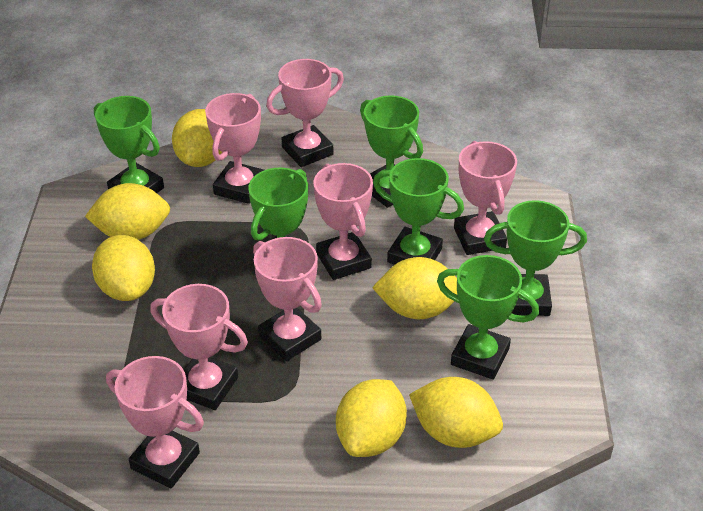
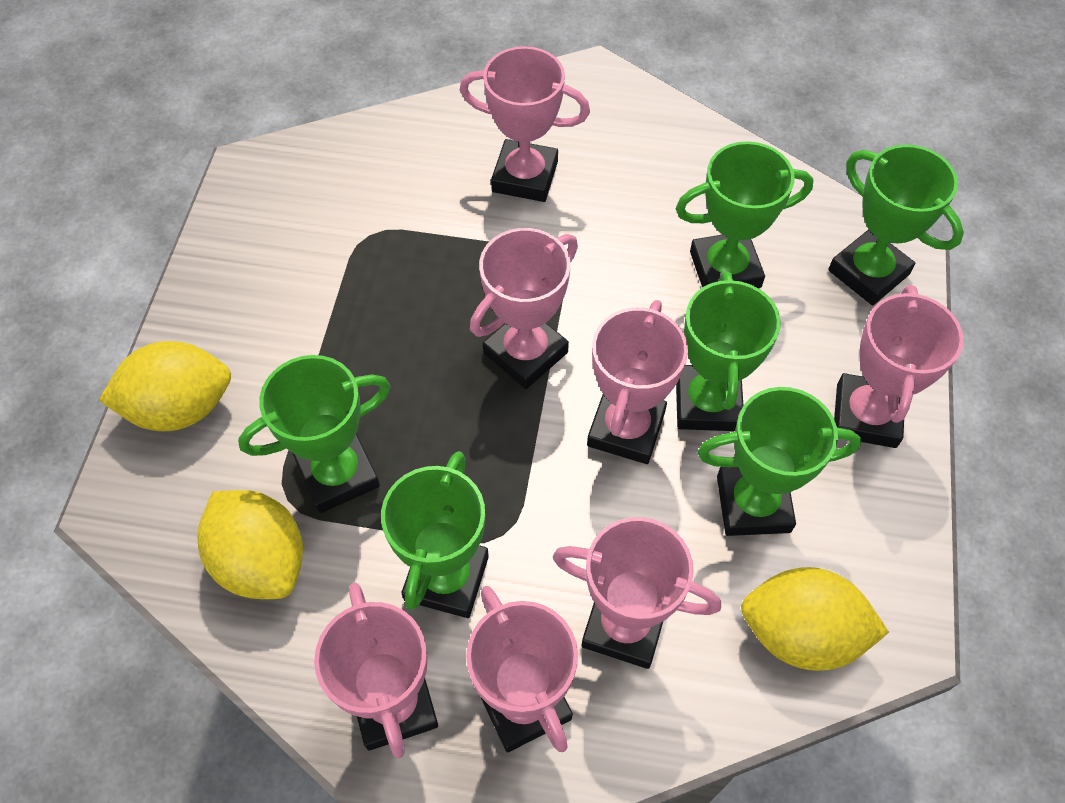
yellow lemon: 6 -> 3

